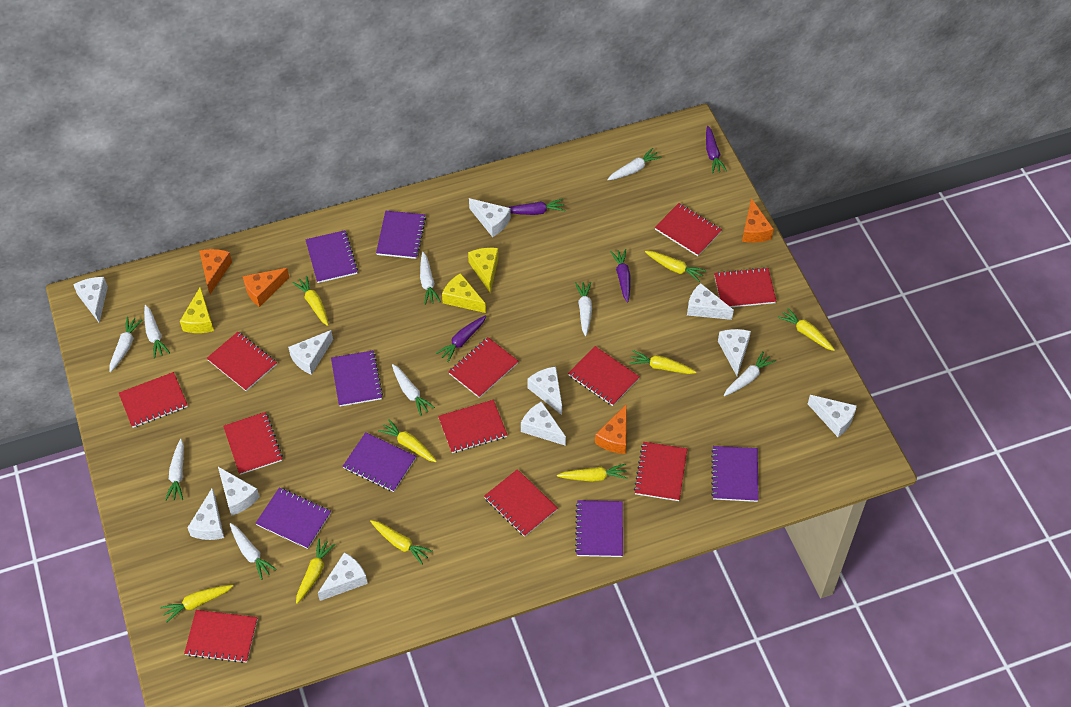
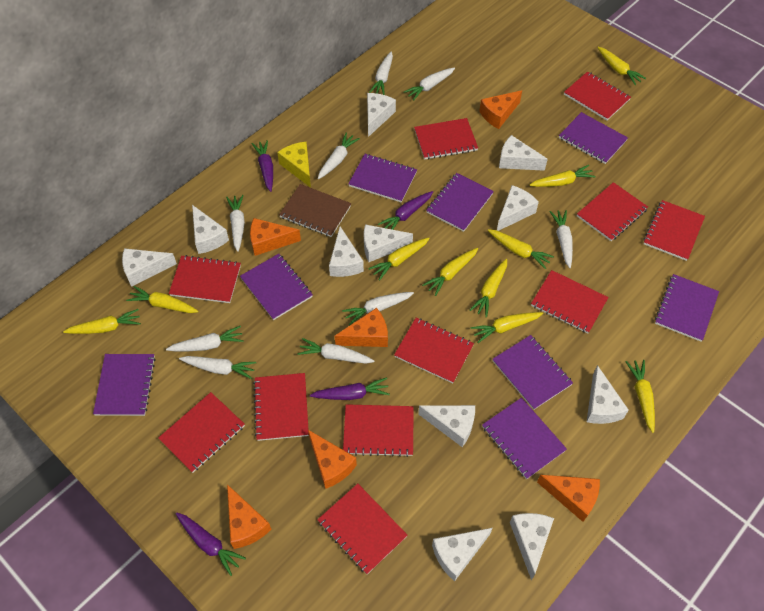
brown notebook: 0 -> 1
orange cheese: 4 -> 6
purple notebook: 7 -> 8
yellow carrot: 9 -> 10
yellow cheese: 3 -> 1

